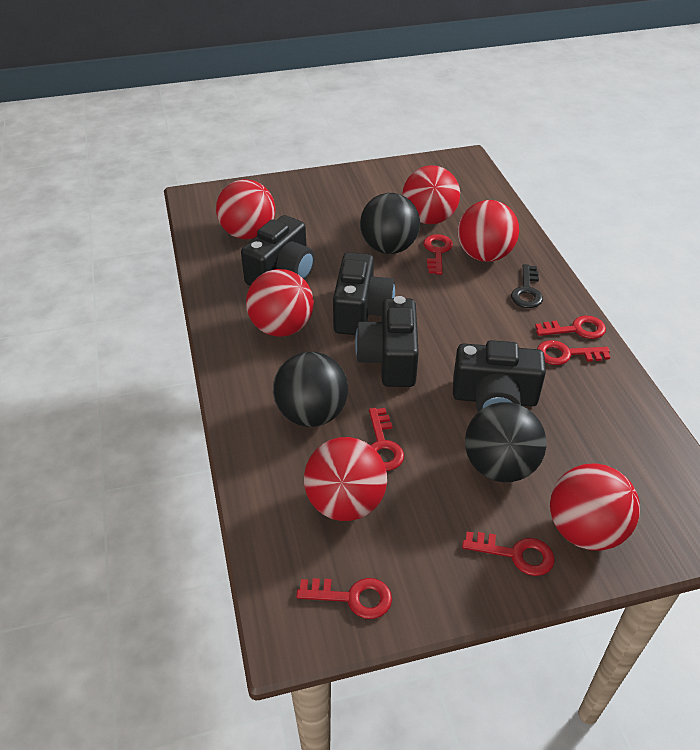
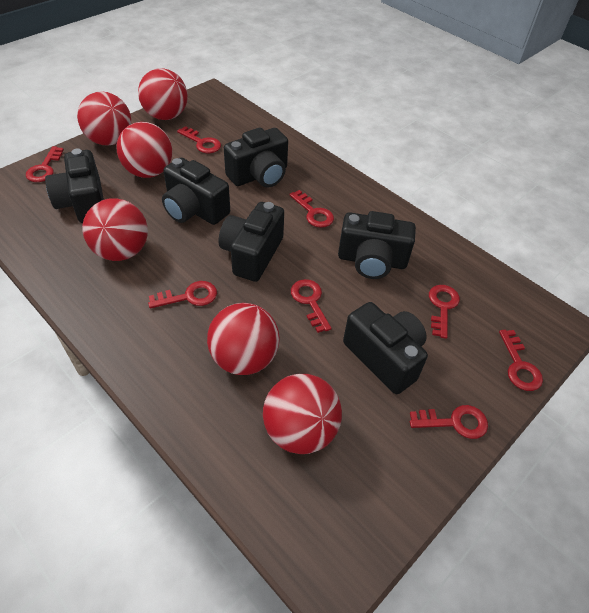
black ball: 3 -> 0
black camera: 4 -> 6
black key: 1 -> 0
red key: 6 -> 8

